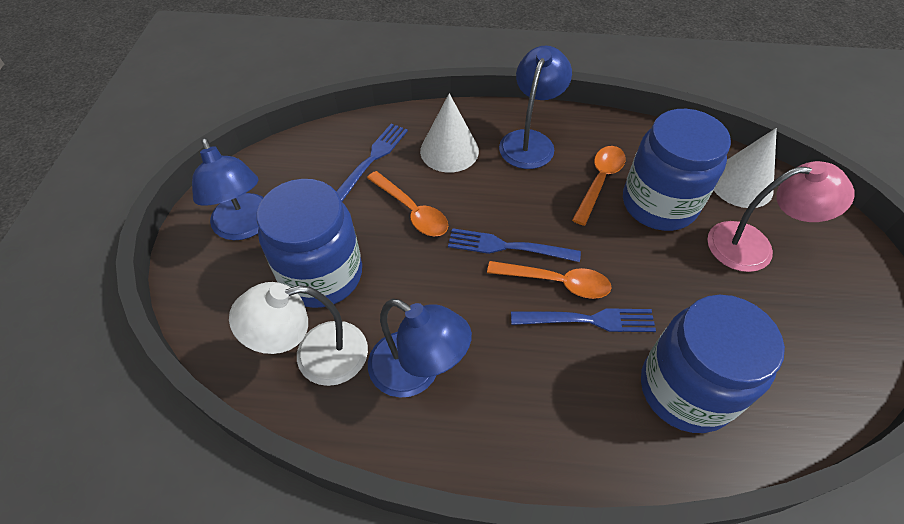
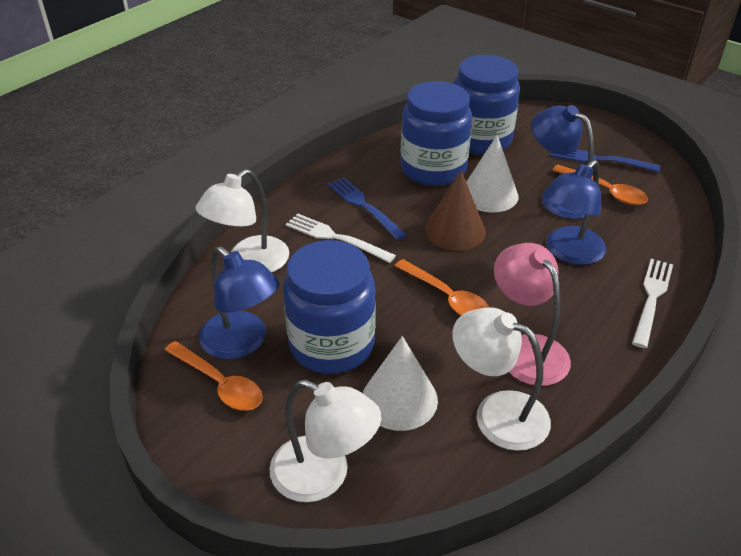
blue fork: 3 -> 2
brown cone: 0 -> 1
white fork: 0 -> 2
white lamp: 1 -> 3

